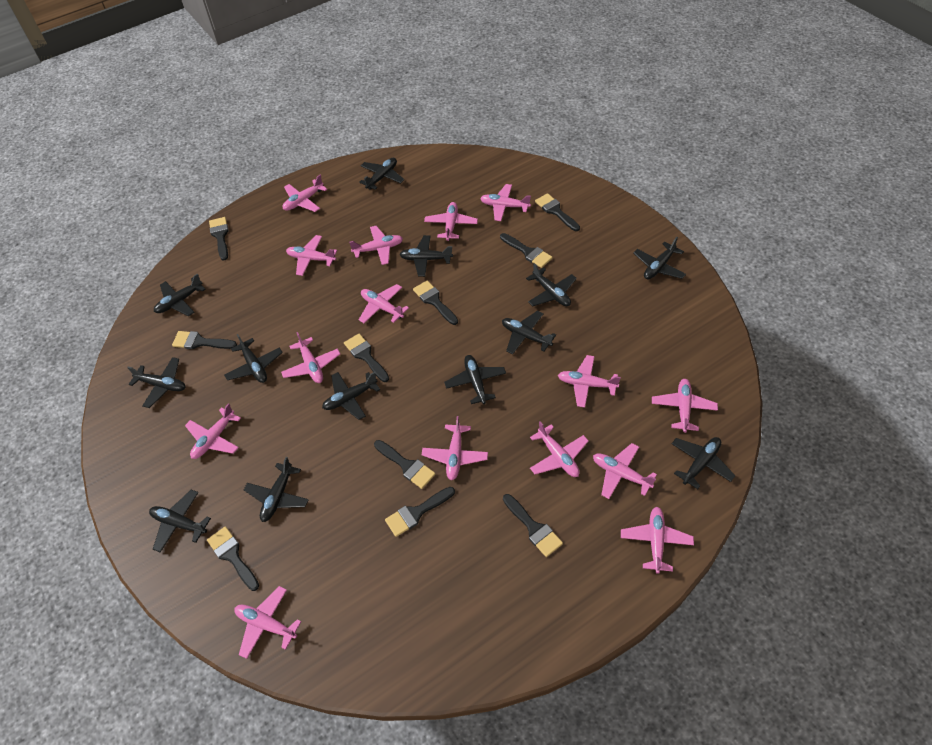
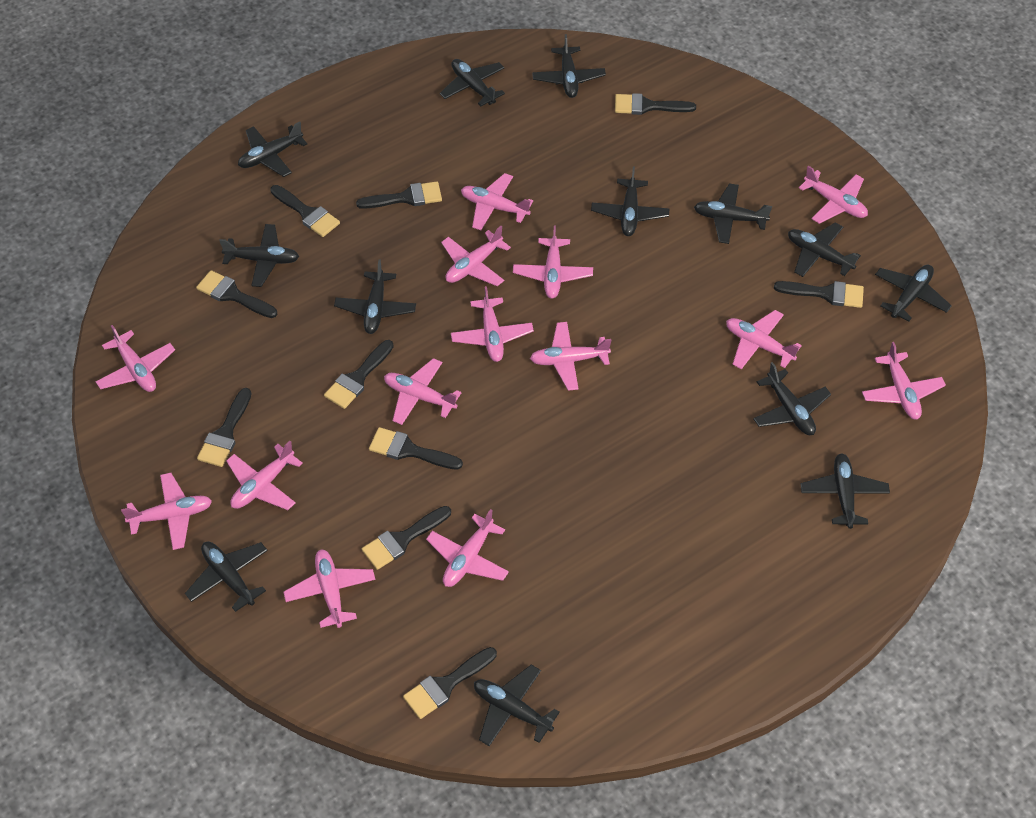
pink plane: 15 -> 14

